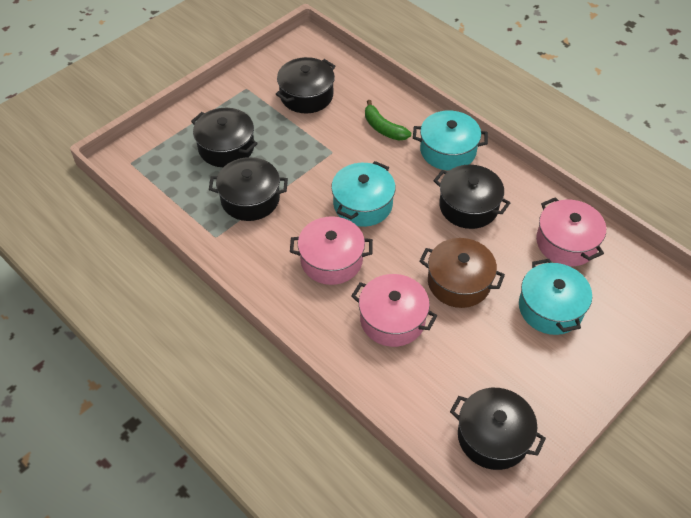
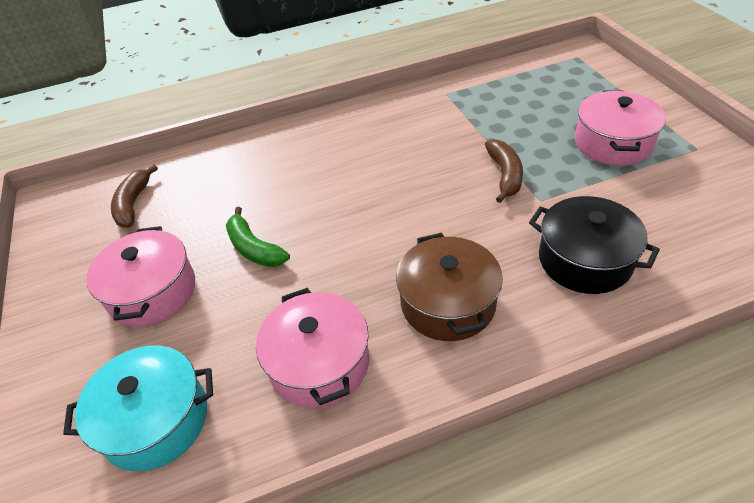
black pot: 5 -> 1
brown banana: 0 -> 2
turquoise pot: 3 -> 1

